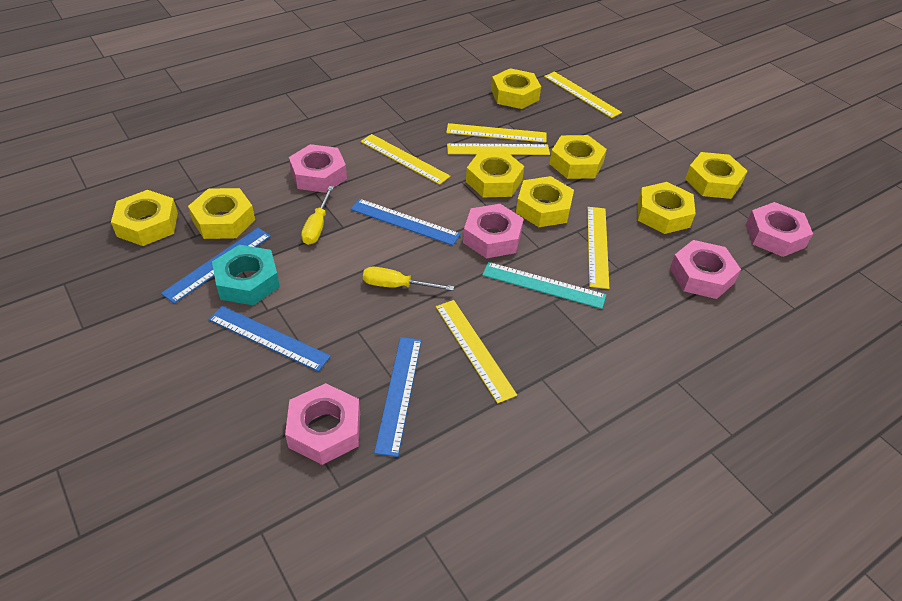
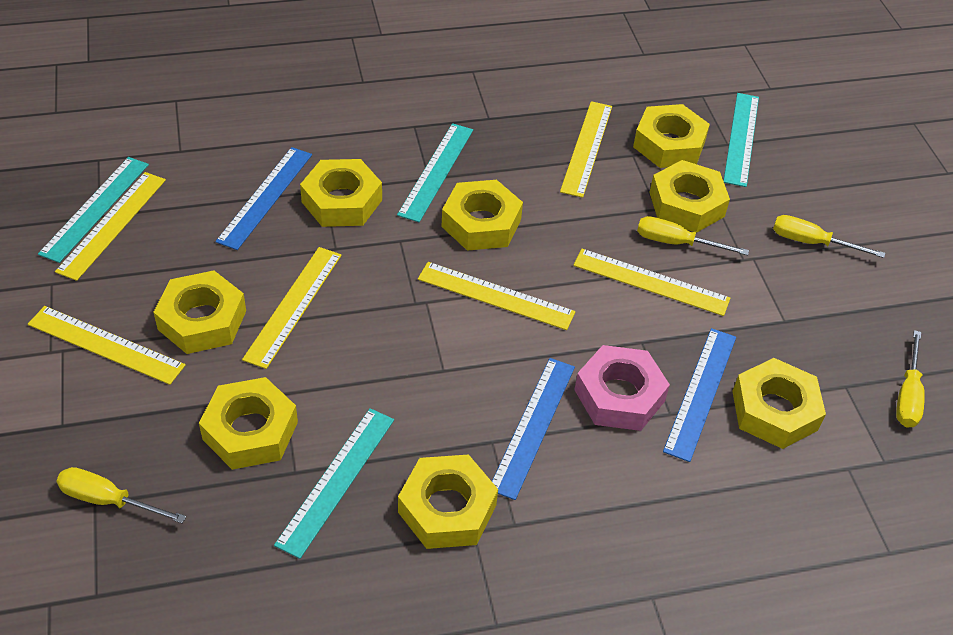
blue ruler: 4 -> 3
pink nut: 5 -> 1
turquoise nut: 1 -> 0
turquoise ruler: 1 -> 4
yellow screwdriver: 2 -> 4

